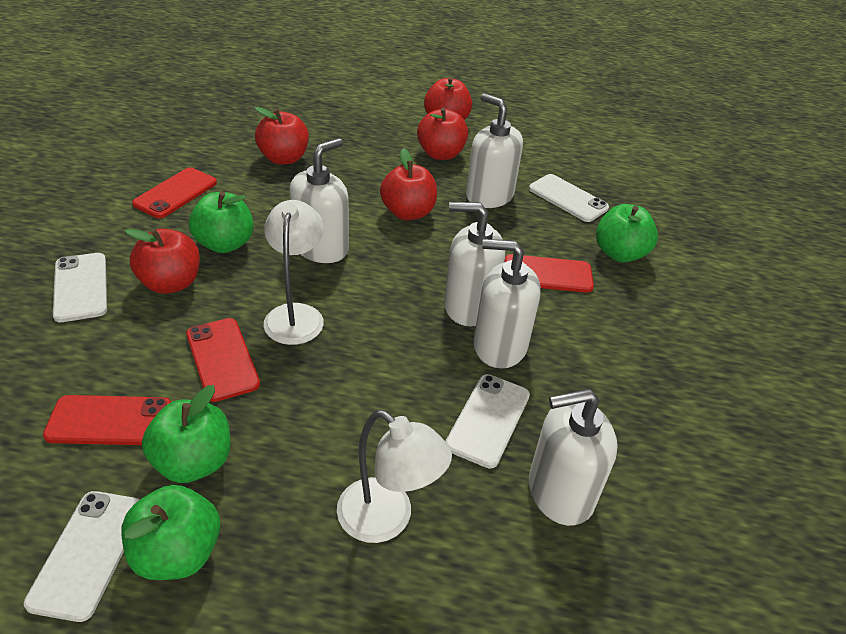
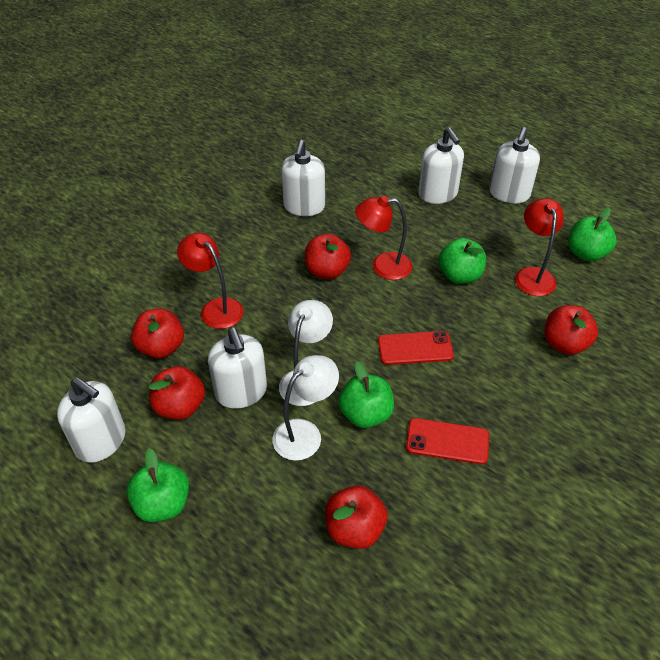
red lamp: 0 -> 3
red phone: 4 -> 2
white phone: 4 -> 0

